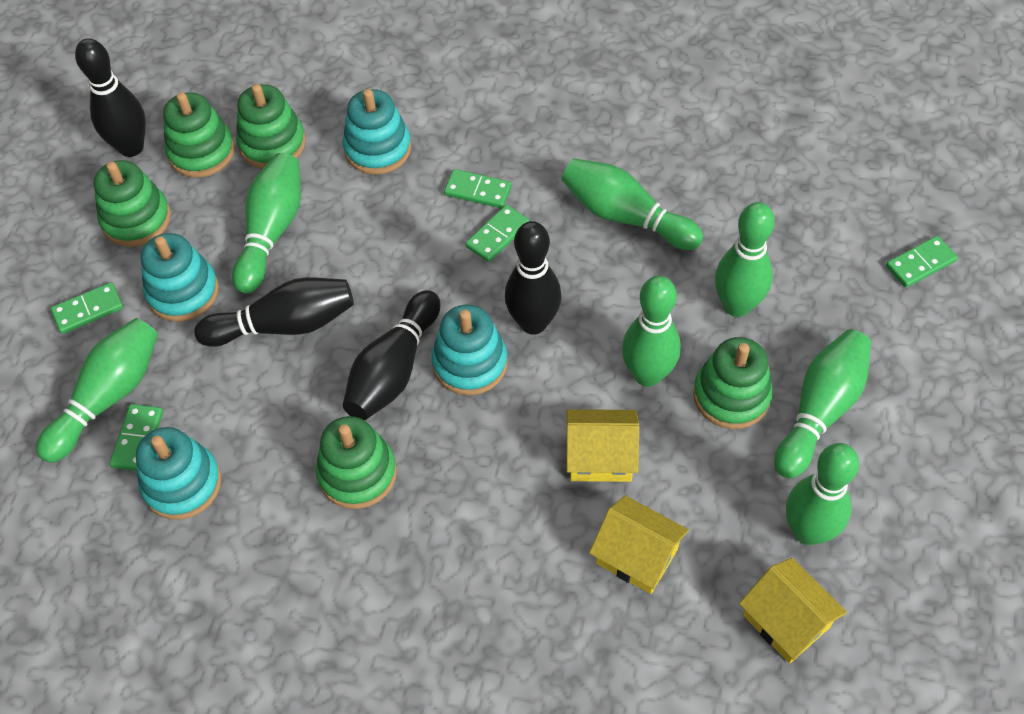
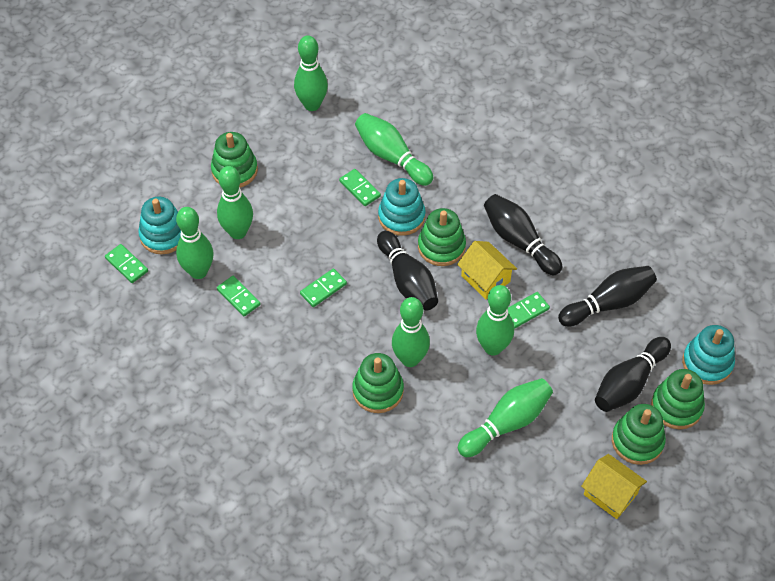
turquoise stacking toy: 4 -> 3
yellow house: 3 -> 2

